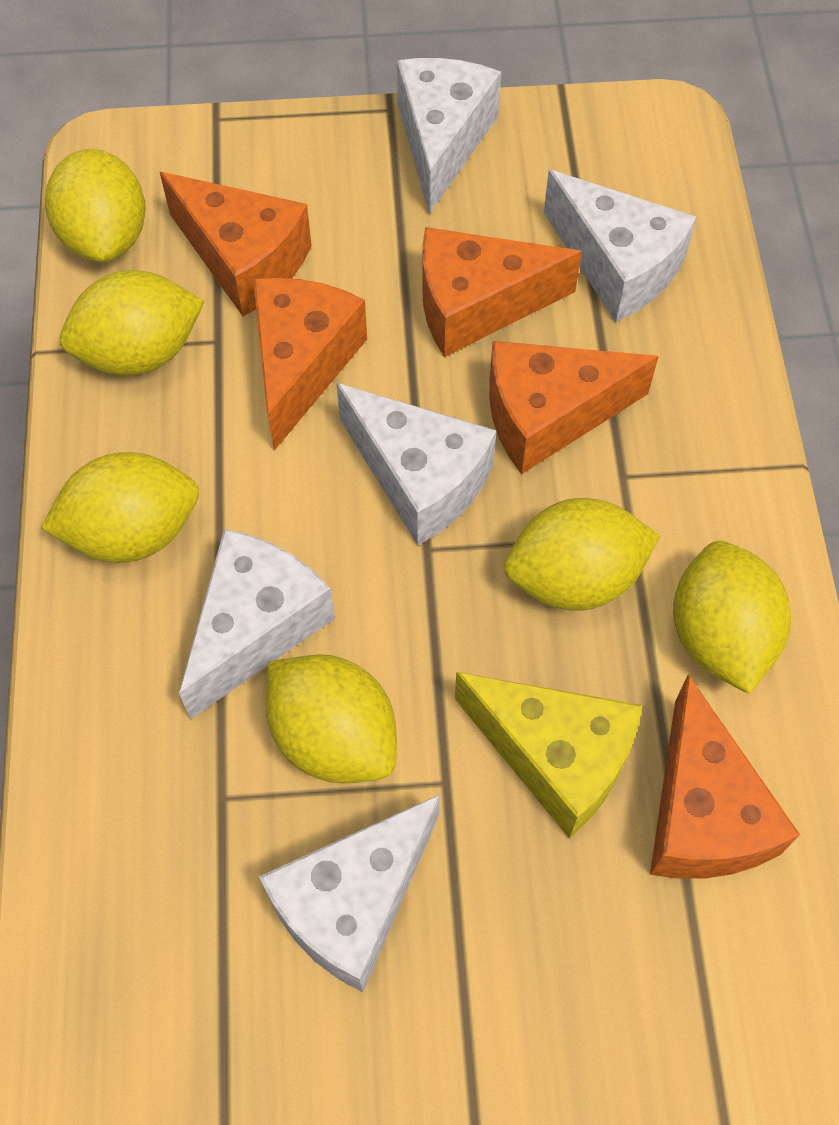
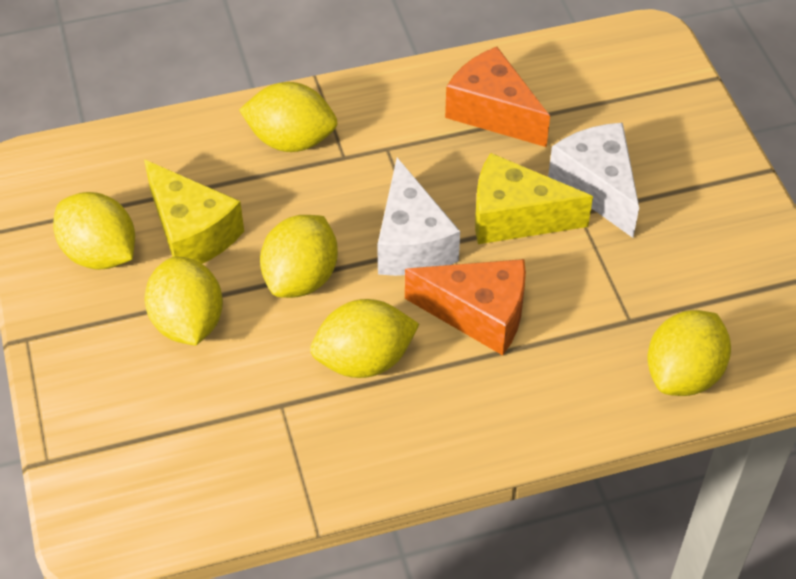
orange cheese: 5 -> 2
white cheese: 5 -> 2
yellow cheese: 1 -> 2

